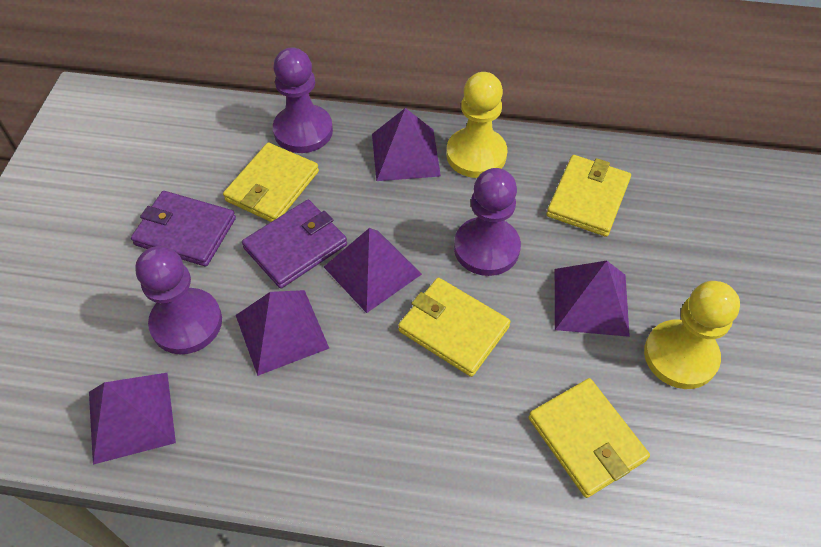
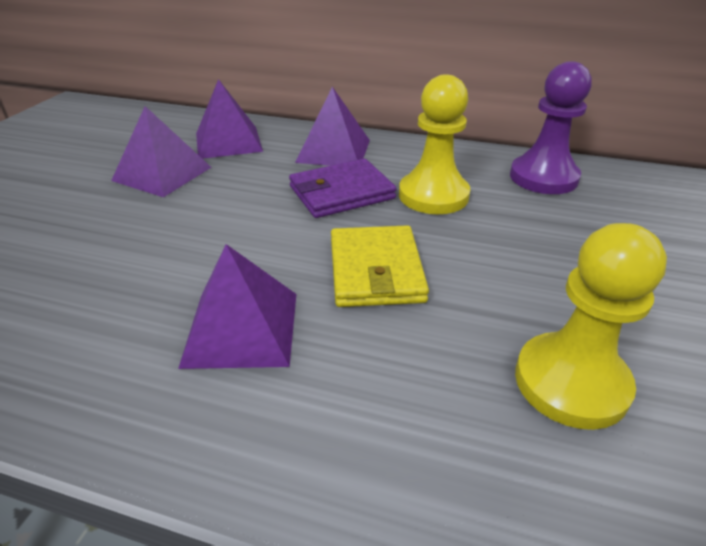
purple pawn: 3 -> 1
purple pyramid: 5 -> 4
purple wallet: 2 -> 1
yellow wallet: 4 -> 1

